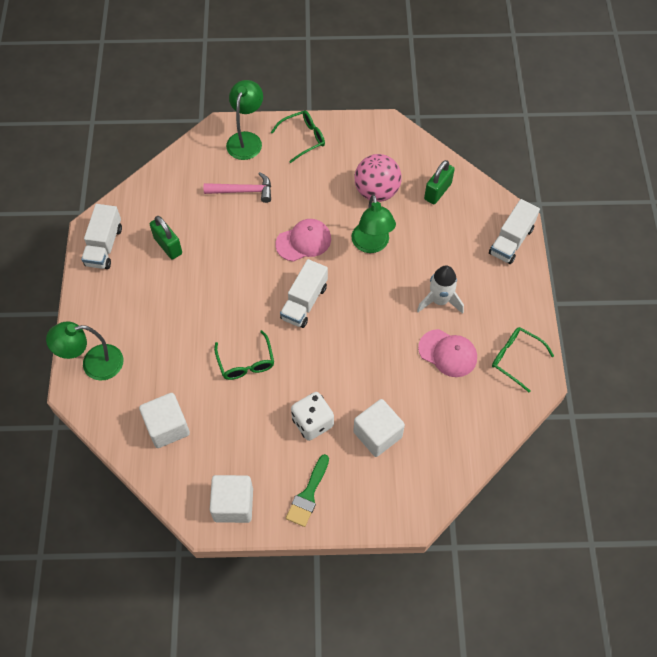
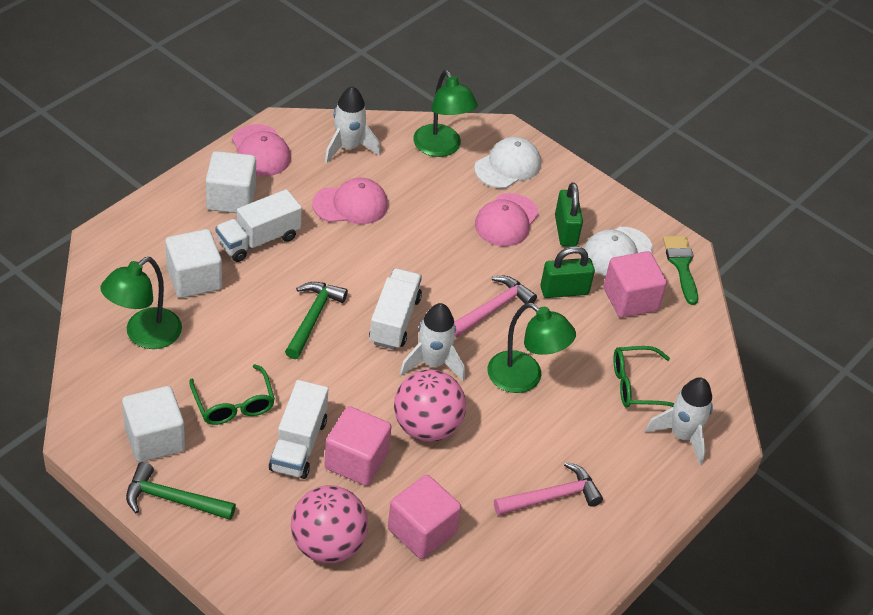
green glasses: 3 -> 2
green hammer: 0 -> 2
pink ball: 1 -> 2
pink cap: 2 -> 3
pink cube: 0 -> 3
pink hammer: 1 -> 2
white cap: 0 -> 2
white dice: 1 -> 0
white rocket: 1 -> 3

